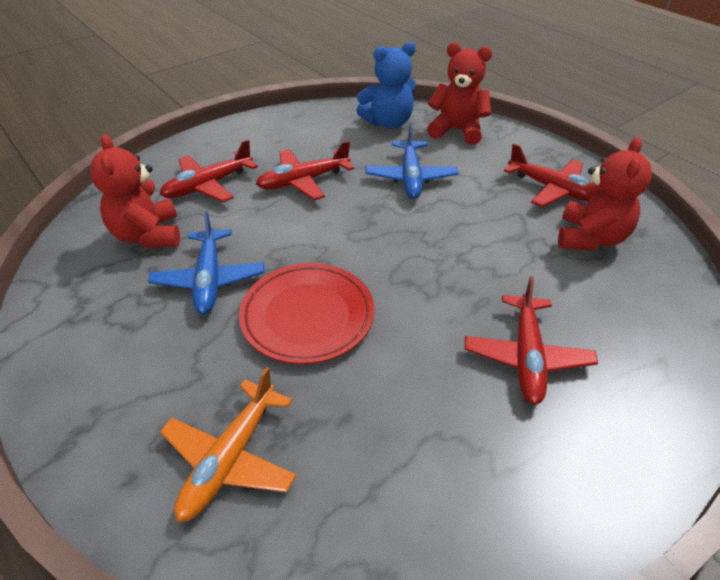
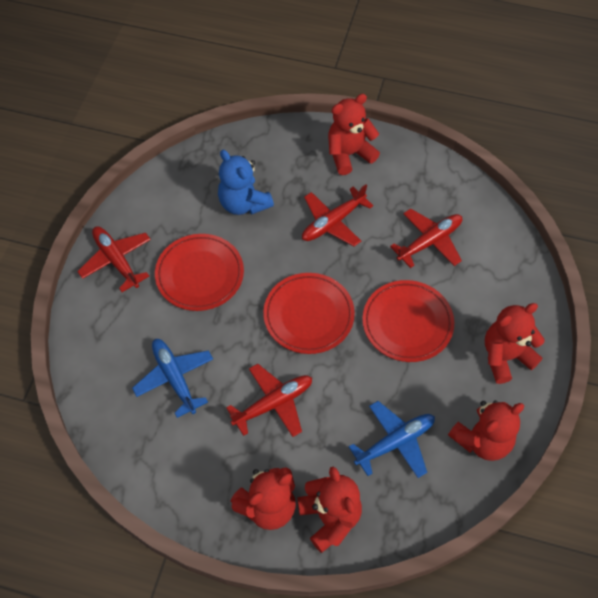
orange plane: 1 -> 0
red plate: 1 -> 3
red teddy bear: 3 -> 5

